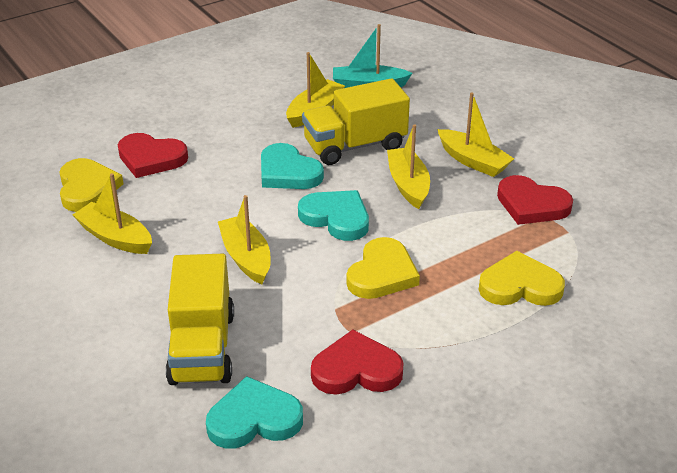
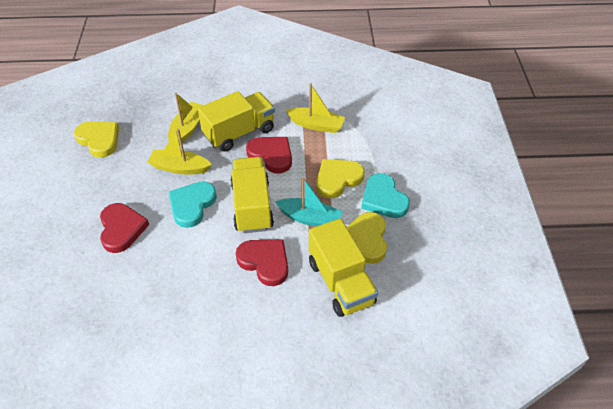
turquoise heart: 3 -> 2
yellow boat: 5 -> 3
yellow truck: 2 -> 3

